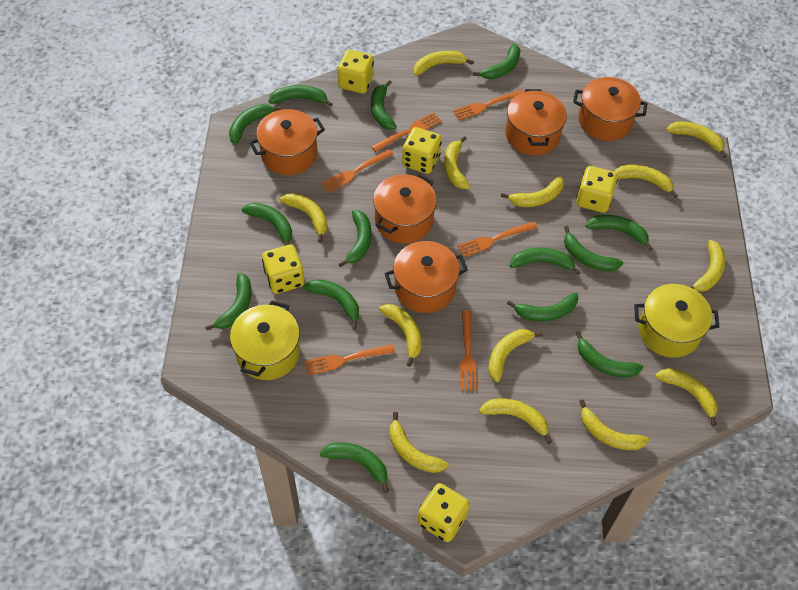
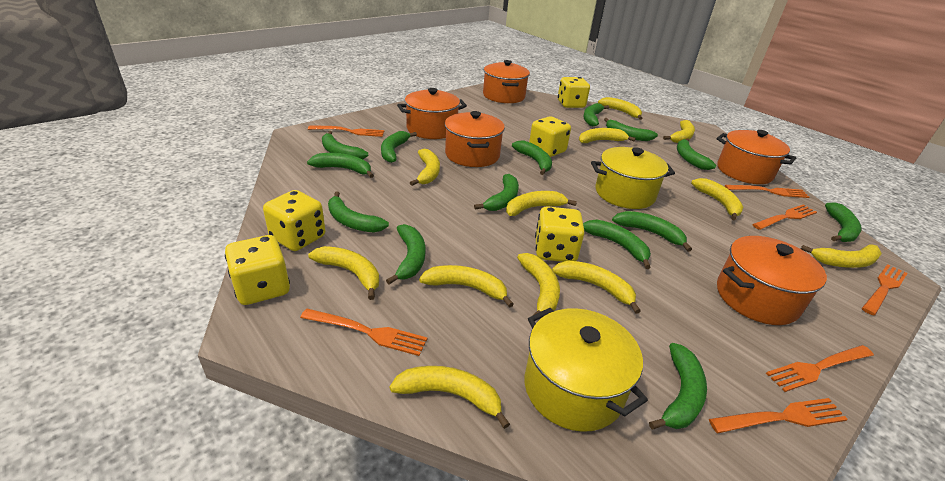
orange fork: 6 -> 7
yellow banana: 13 -> 12

